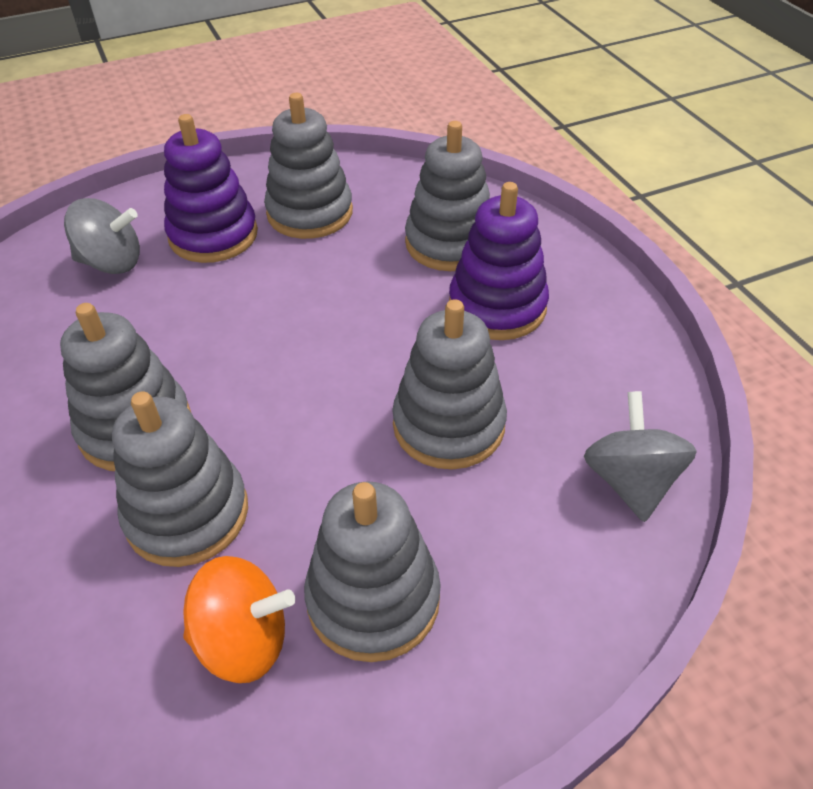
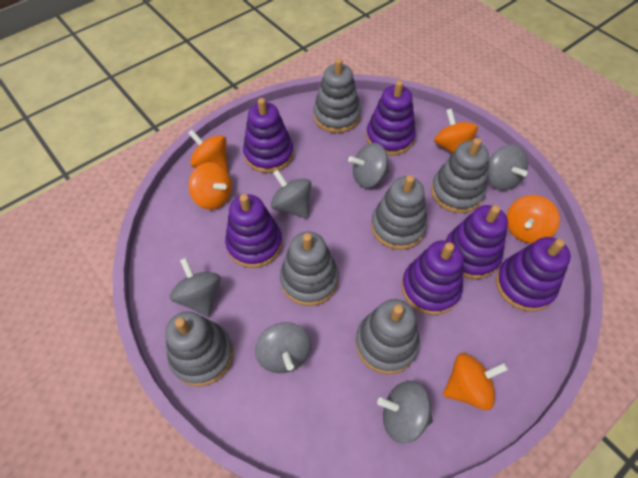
grey spinning top: 2 -> 6
orange spinning top: 1 -> 5
purple stacking toy: 2 -> 6

